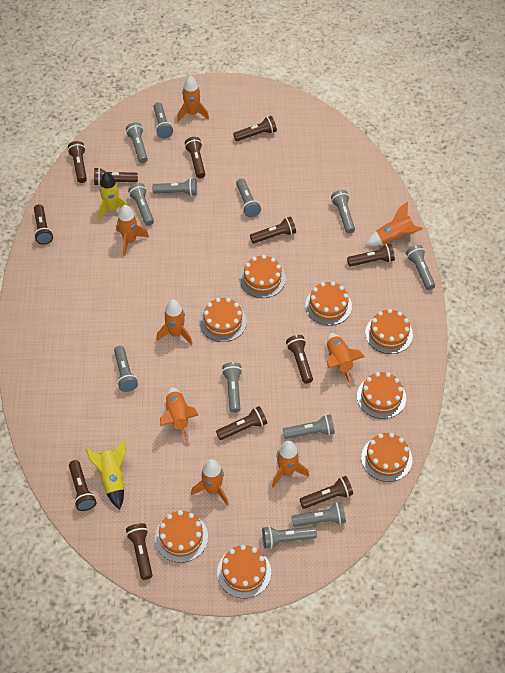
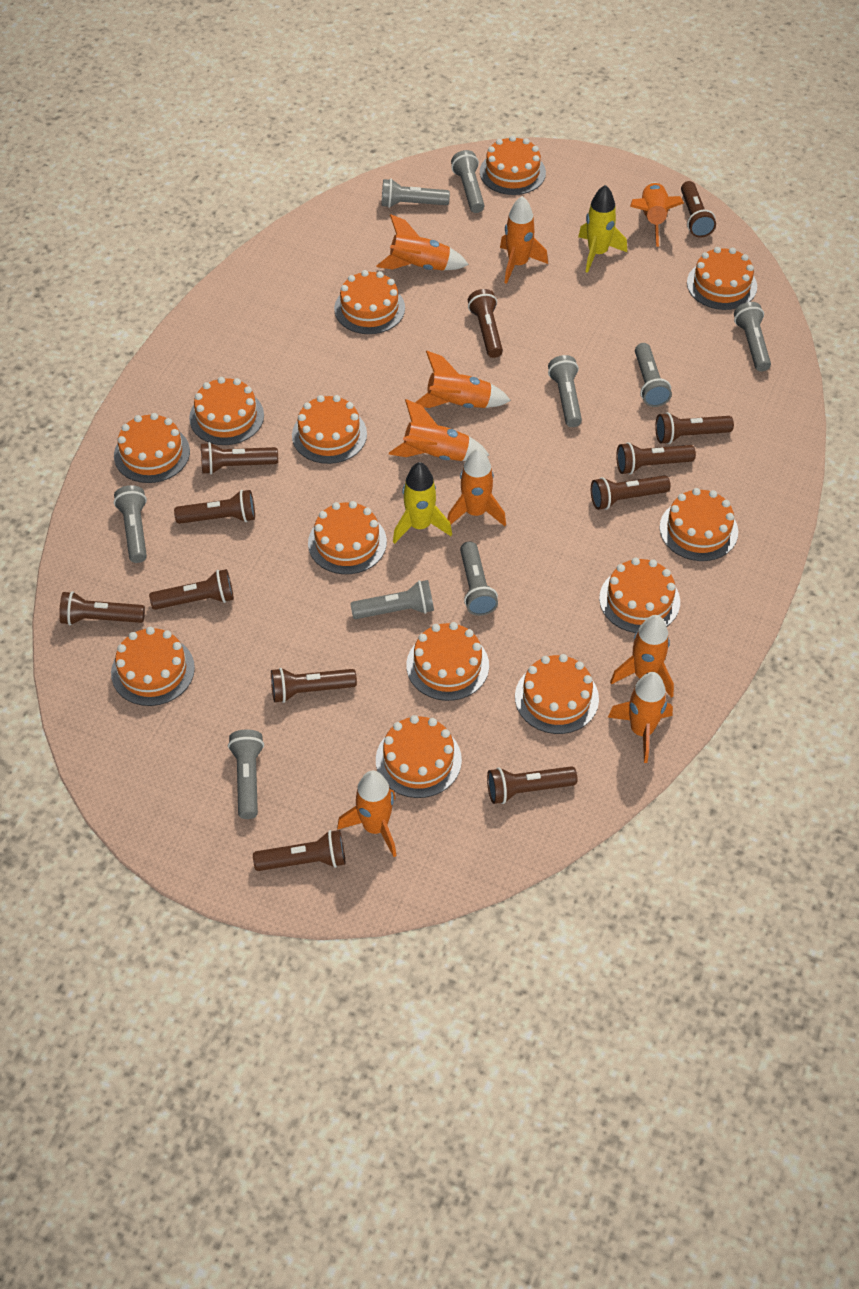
grey flashlight: 12 -> 9
orange cake: 8 -> 13
orange rocket: 8 -> 9

